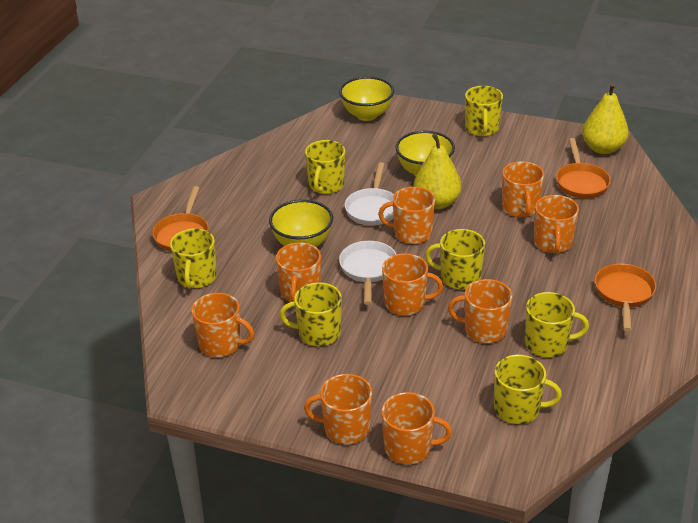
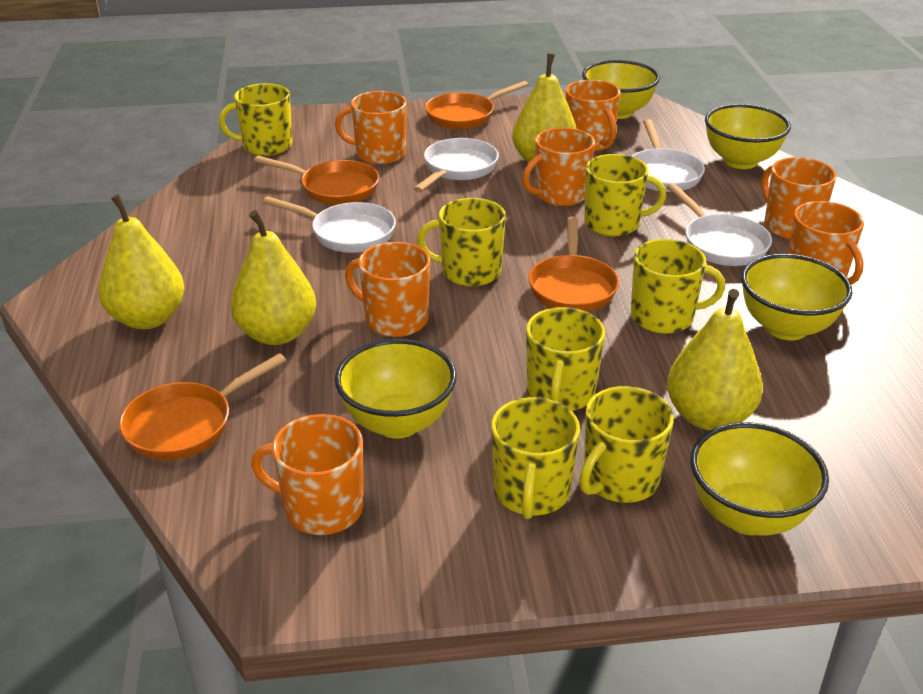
orange mug: 9 -> 7
orange pan: 3 -> 4
white pan: 2 -> 4
yellow bowl: 3 -> 5
yellow pear: 2 -> 4

